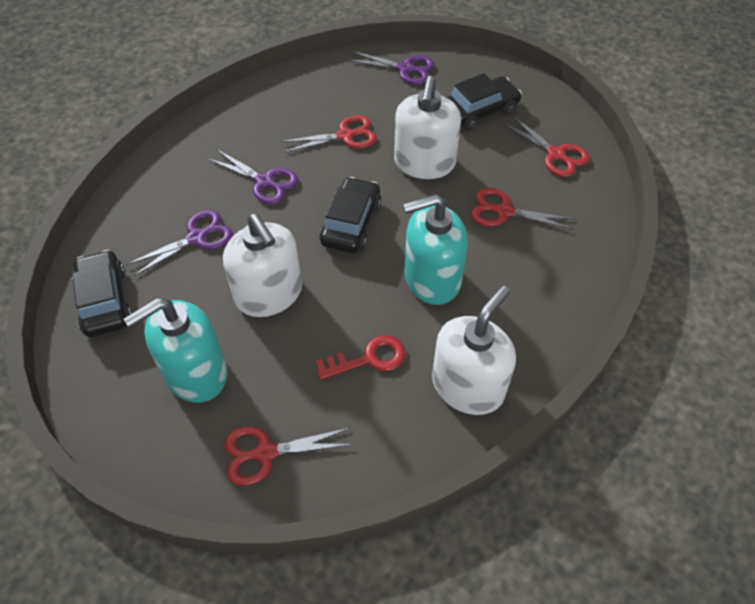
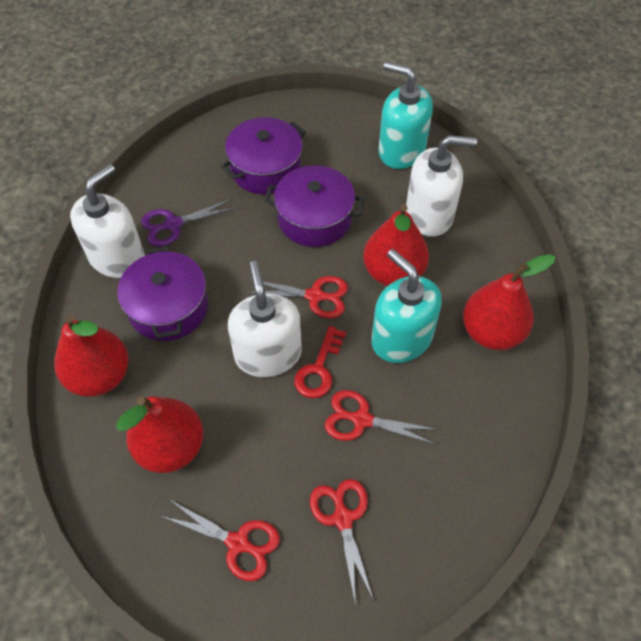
black car: 3 -> 0
purple pot: 0 -> 3
purple scissors: 3 -> 1
red pear: 0 -> 4

